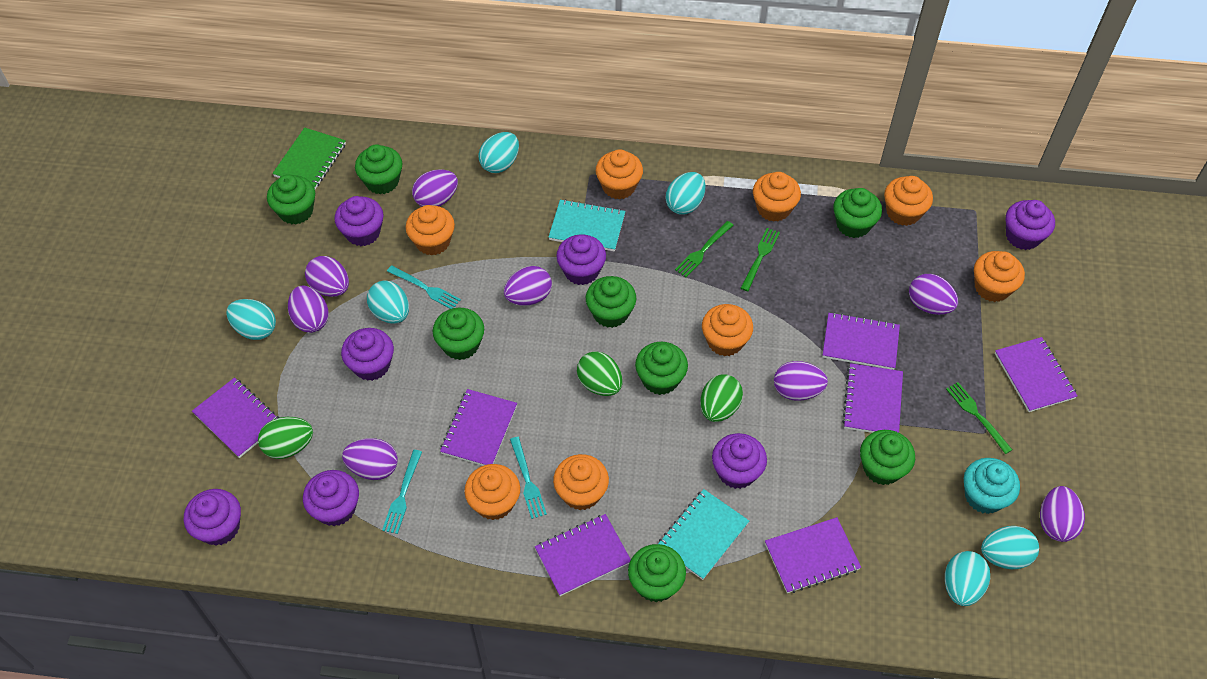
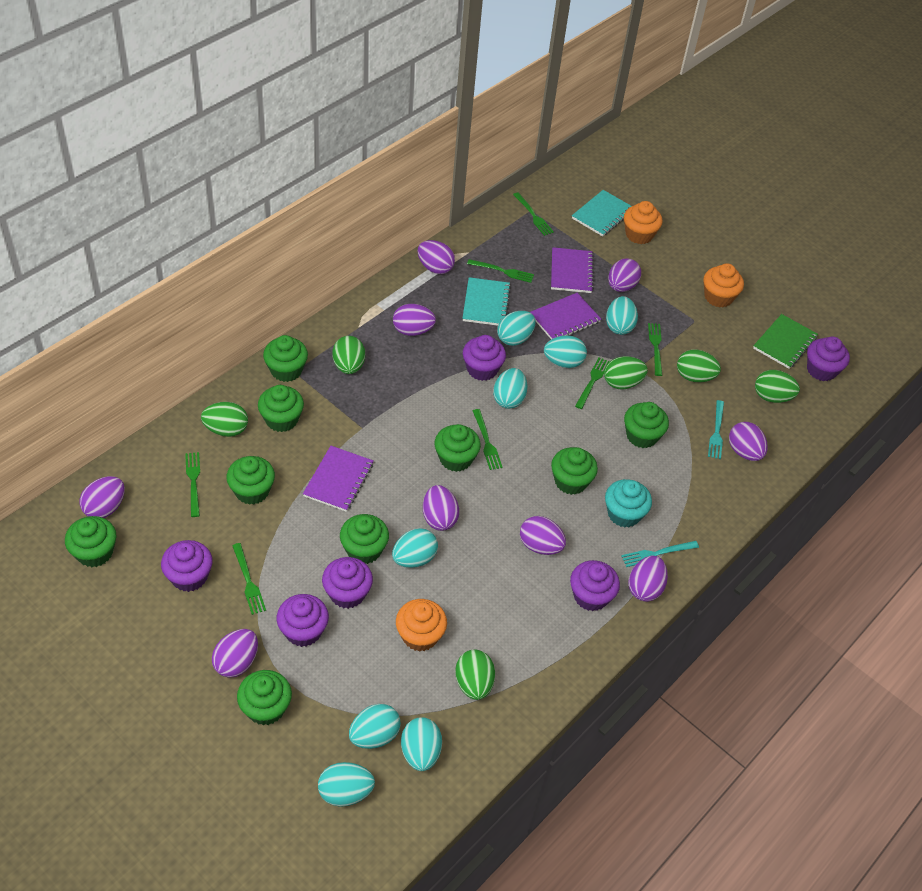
green cupcake: 8 -> 9
green egg: 3 -> 6
green fork: 3 -> 7
orange cupcake: 8 -> 3
purple cupcake: 7 -> 6
purple egg: 8 -> 9
purple notebook: 7 -> 3
turquoise egg: 6 -> 8
turquoise fork: 3 -> 2

